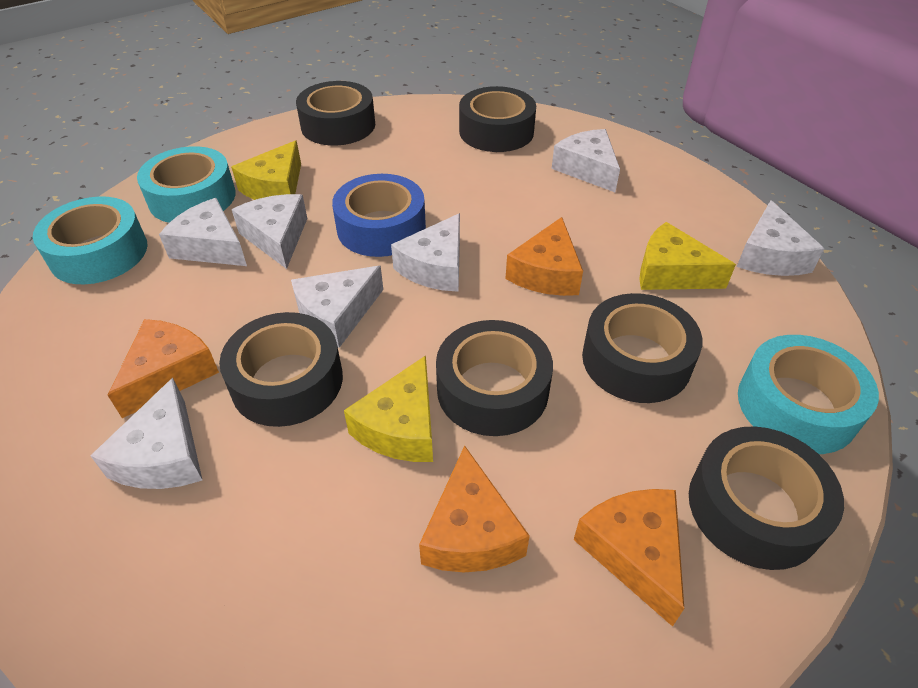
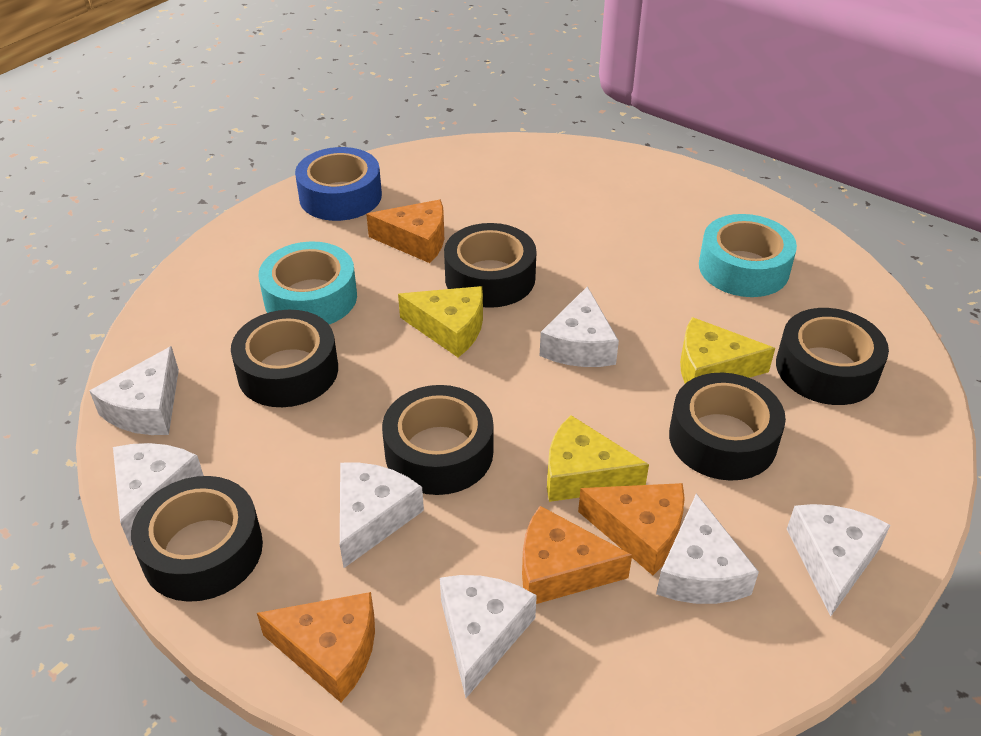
turquoise tape: 3 -> 2

